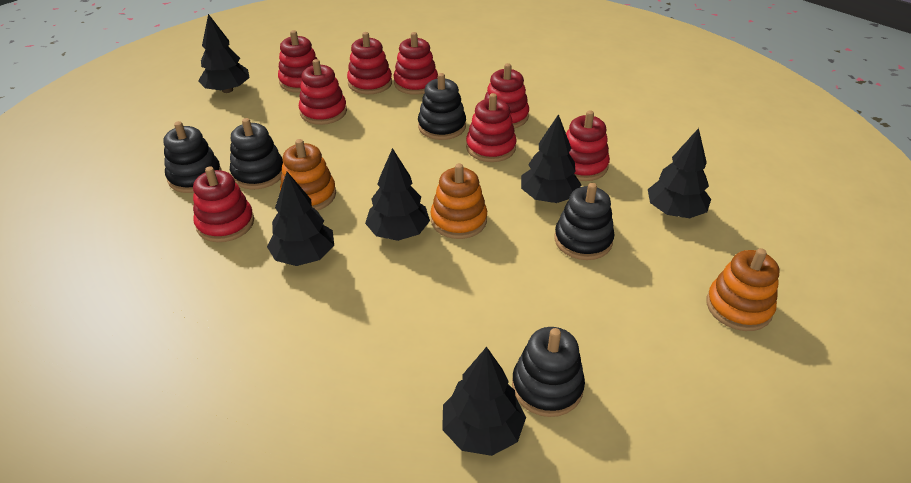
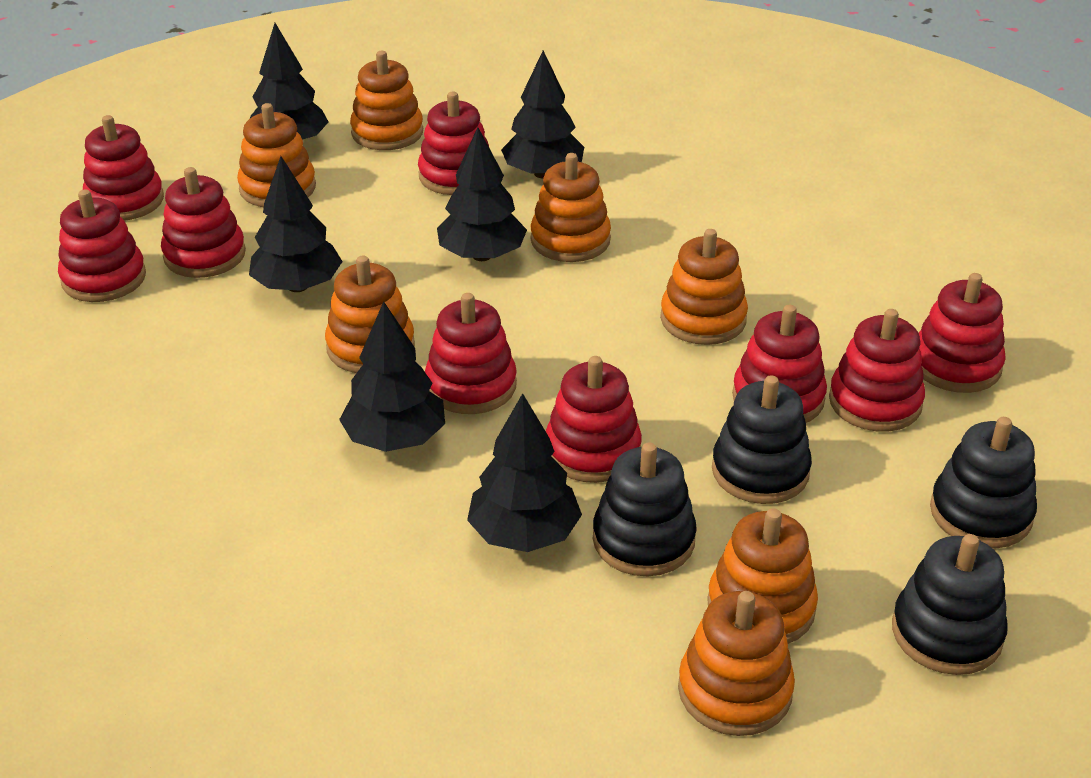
black stacking toy: 5 -> 4
orange stacking toy: 3 -> 7
red stacking toy: 8 -> 9

